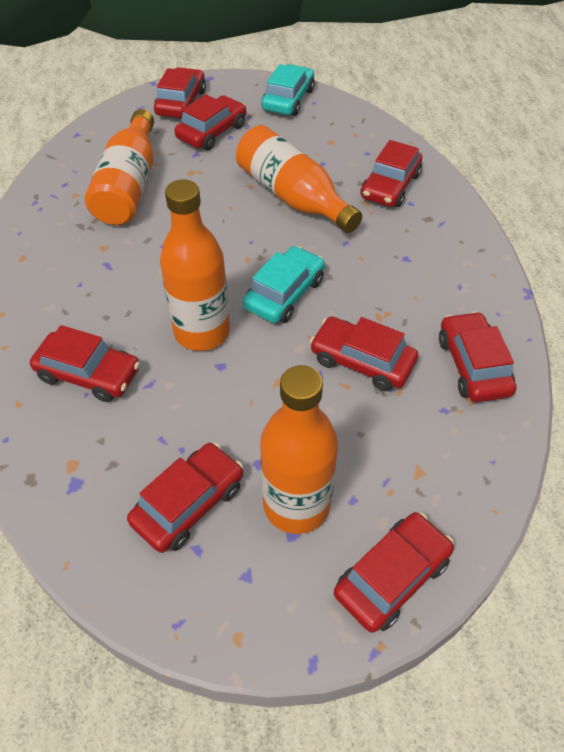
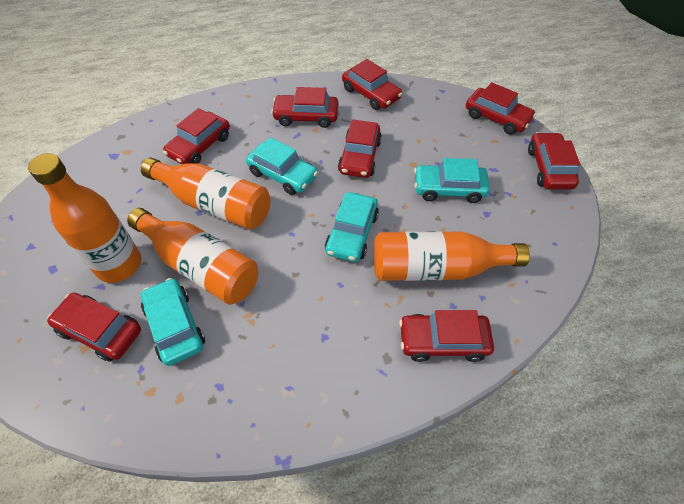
turquoise car: 2 -> 4

